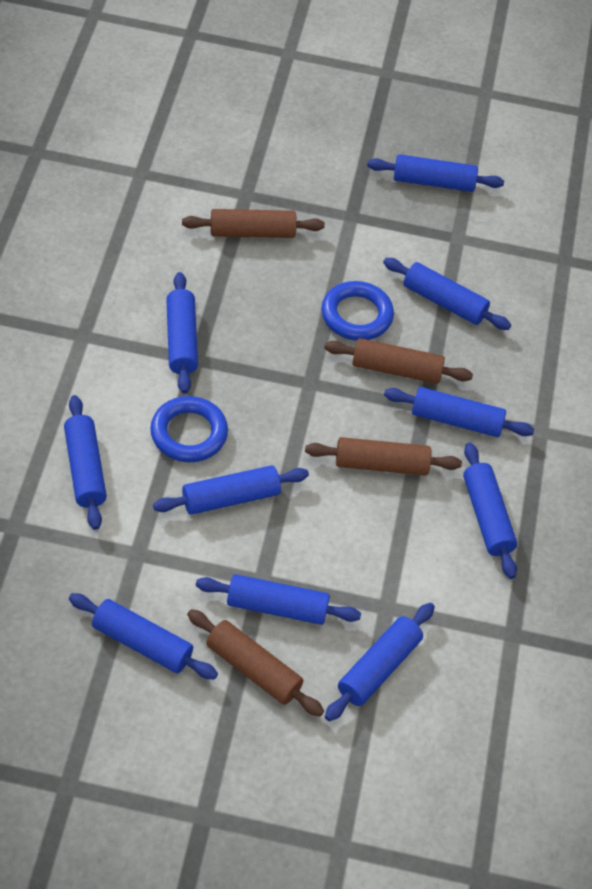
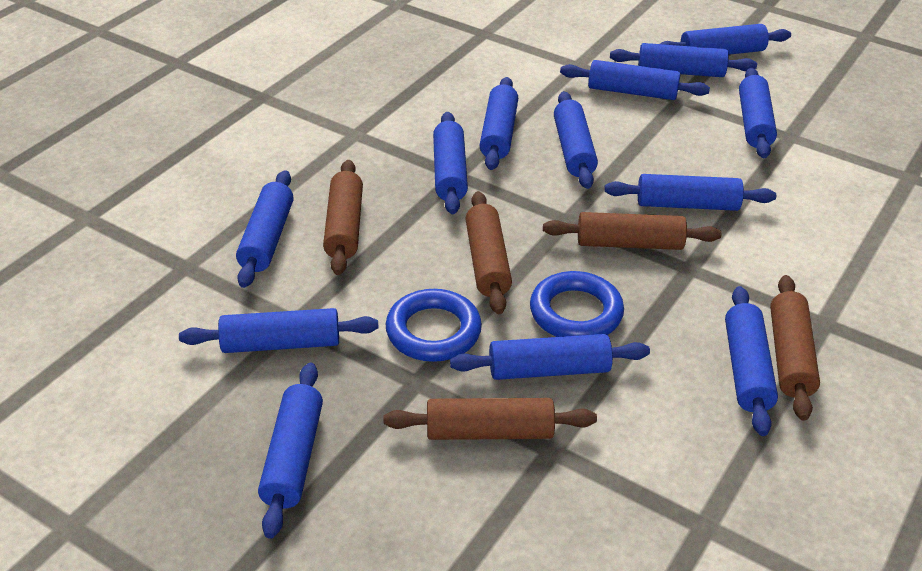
blue rolling pin: 10 -> 13
brown rolling pin: 4 -> 5

